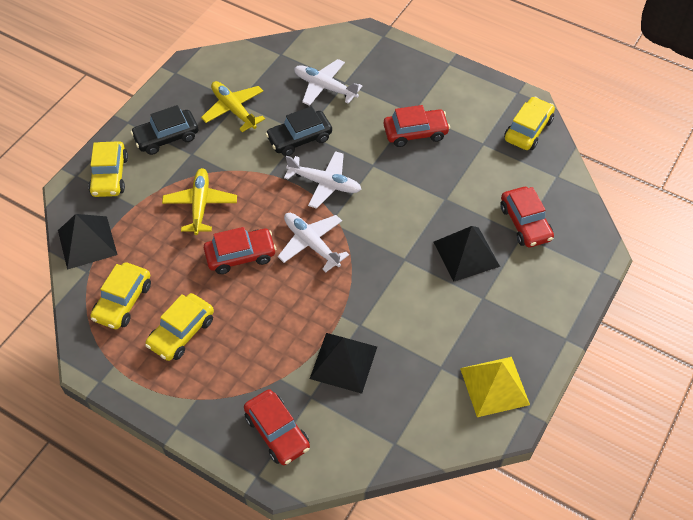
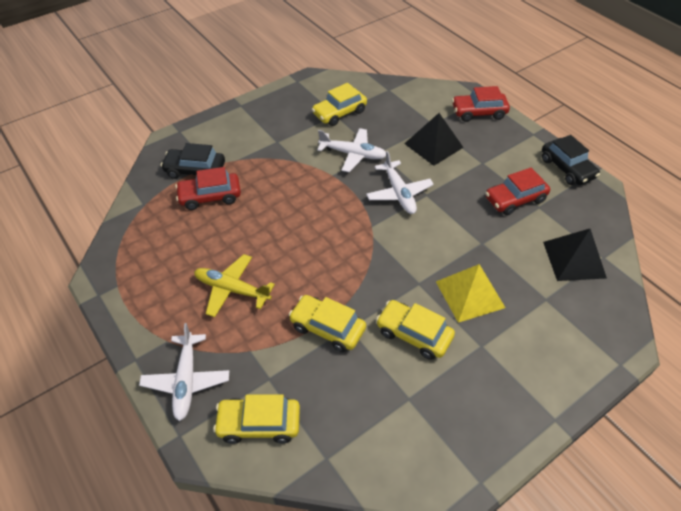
black pyramid: 3 -> 2
red car: 4 -> 3
yellow plane: 2 -> 1

